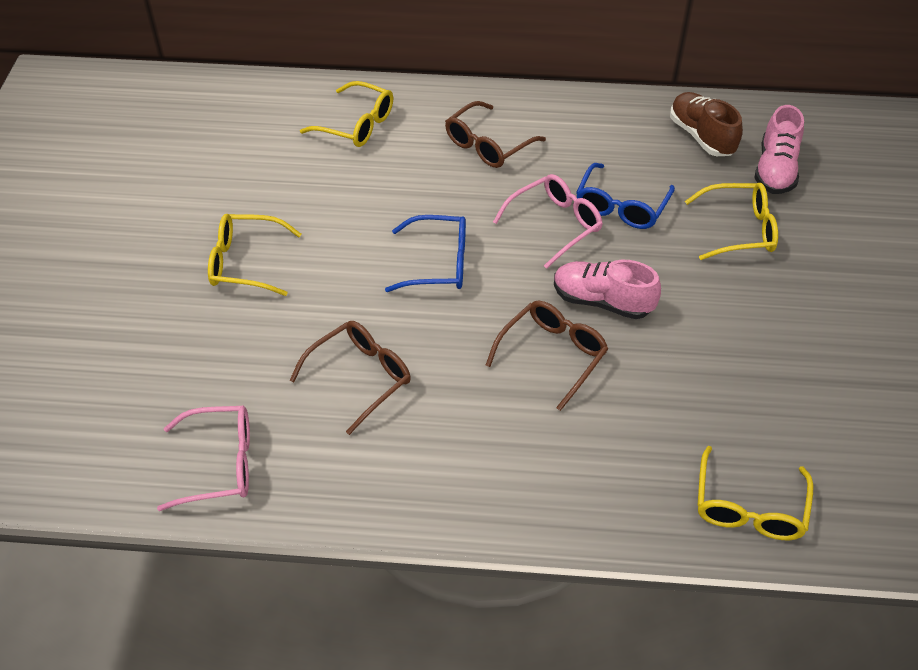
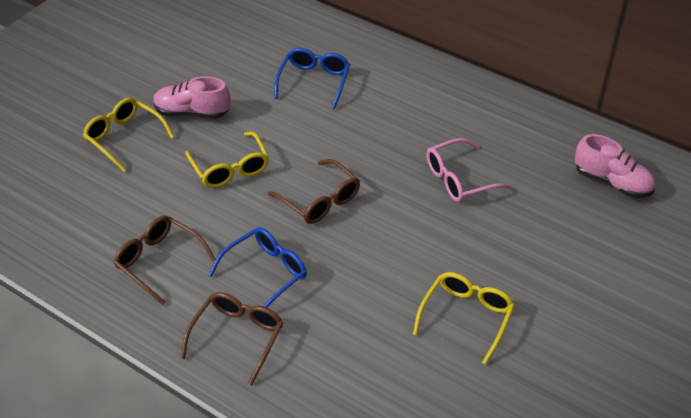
brown shoe: 1 -> 0
pink glasses: 2 -> 1
yellow glasses: 4 -> 3

